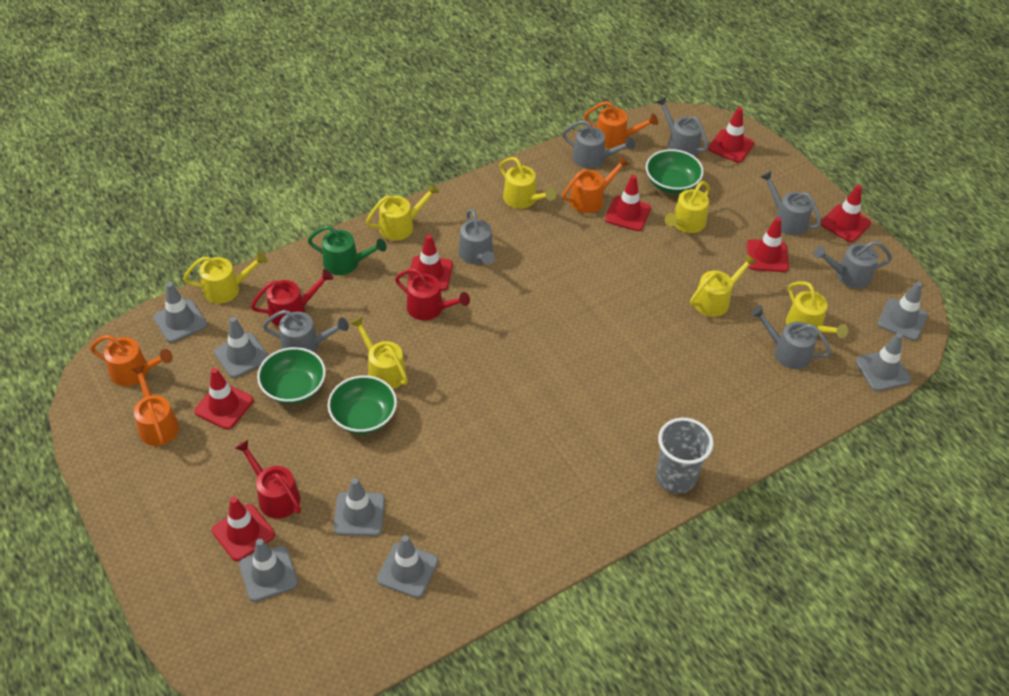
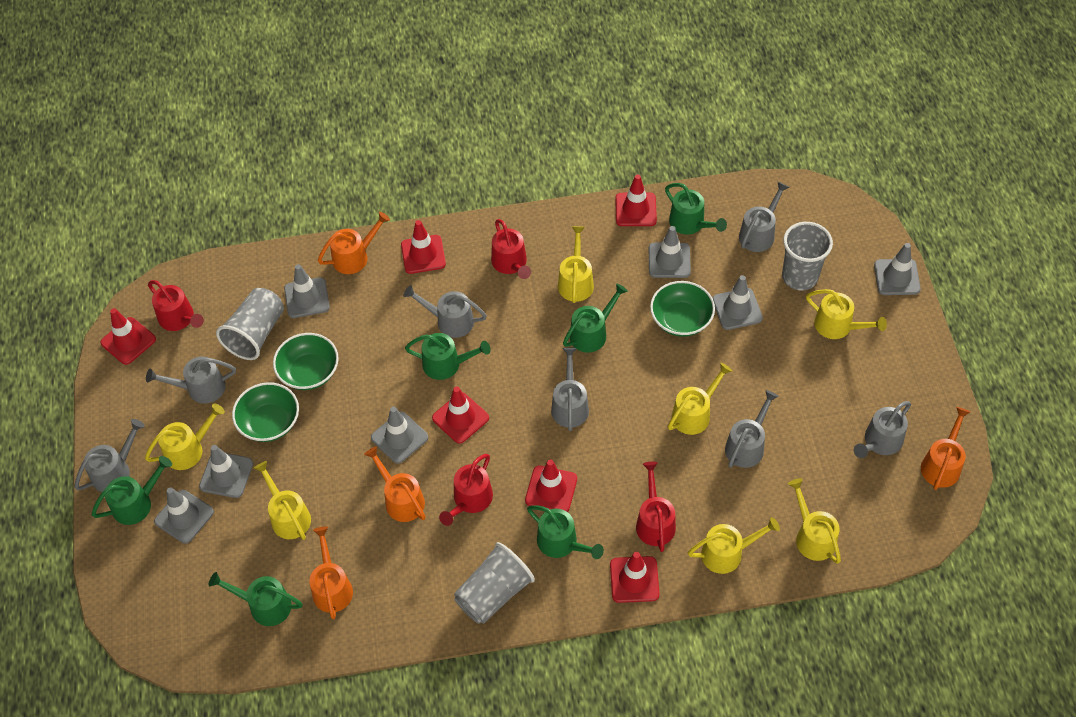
green watering can: 1 -> 6
grey cup: 1 -> 3
red traffic cone: 7 -> 6
red watering can: 3 -> 4

